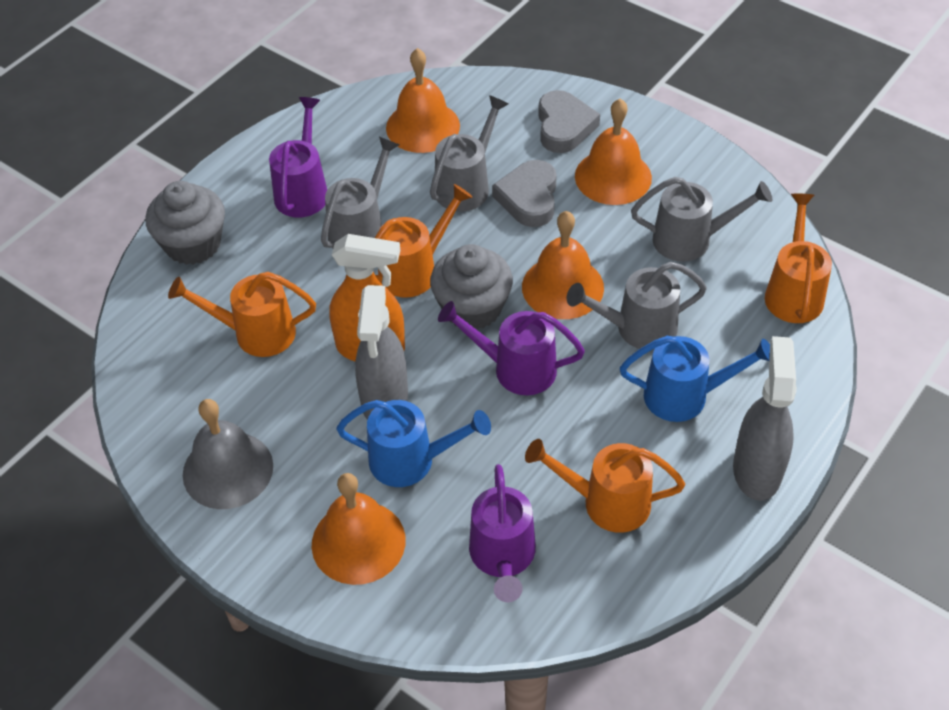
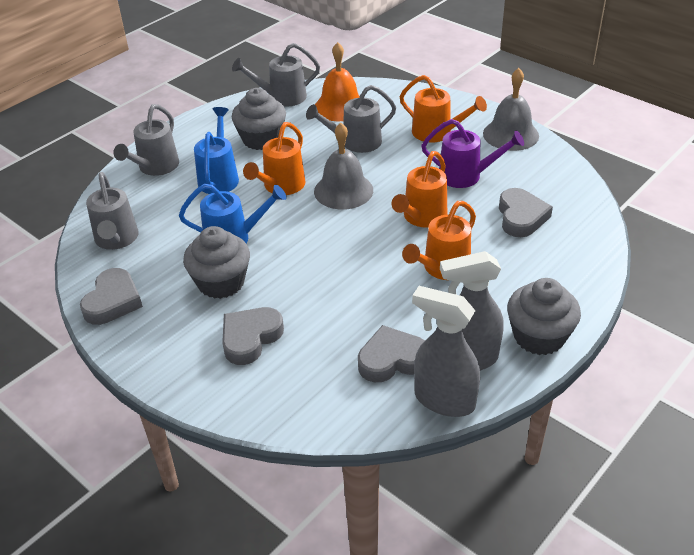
grey bell: 1 -> 2
grey cupcake: 2 -> 3
grey heart: 2 -> 4
orange bell: 4 -> 1
orange spray bottle: 1 -> 0
purple watering can: 3 -> 1

